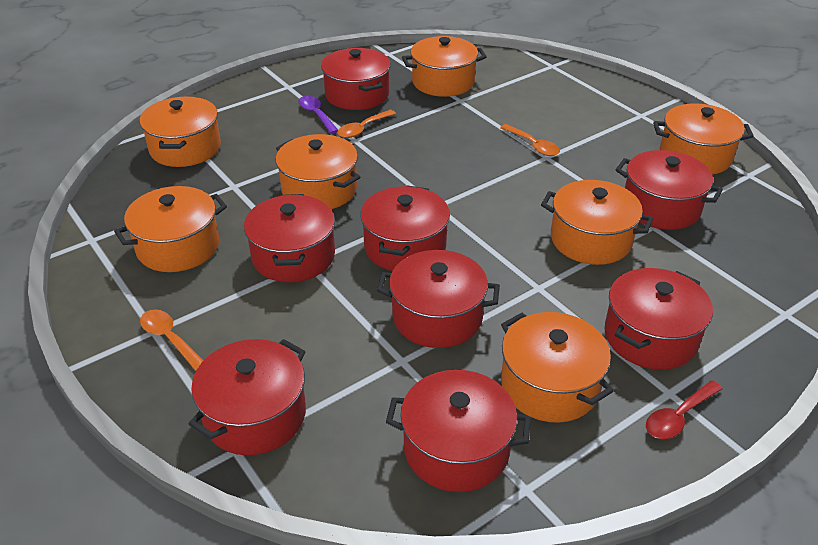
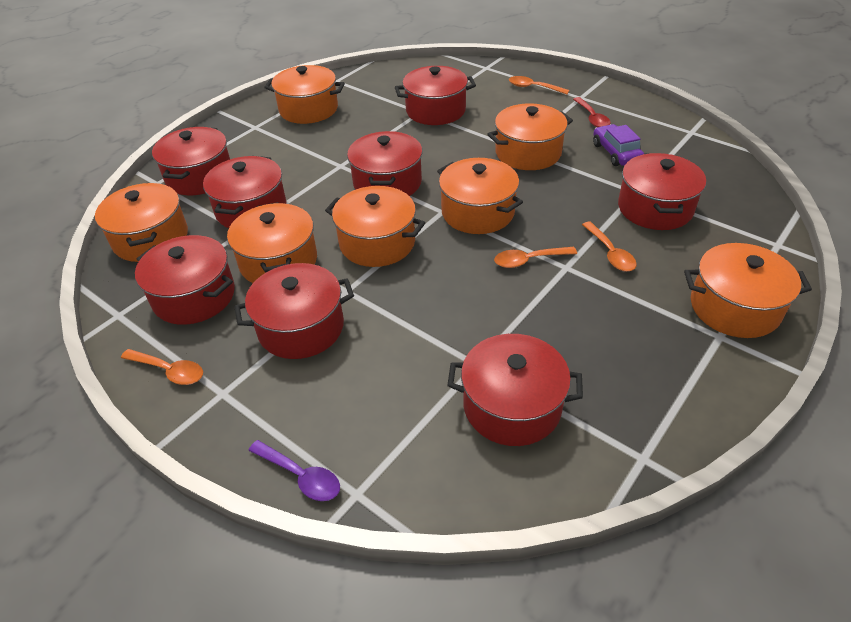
orange spoon: 3 -> 4
purple car: 0 -> 1

